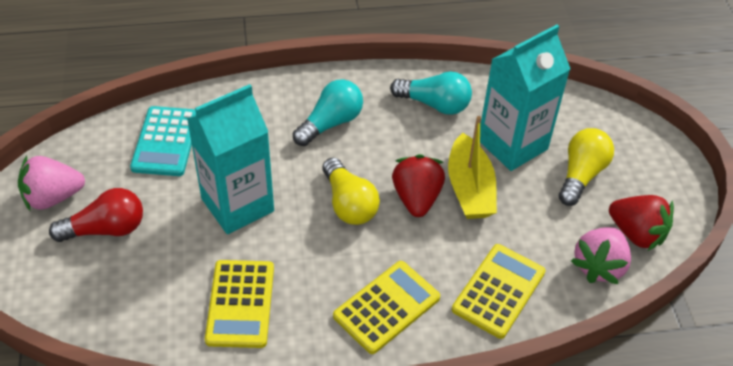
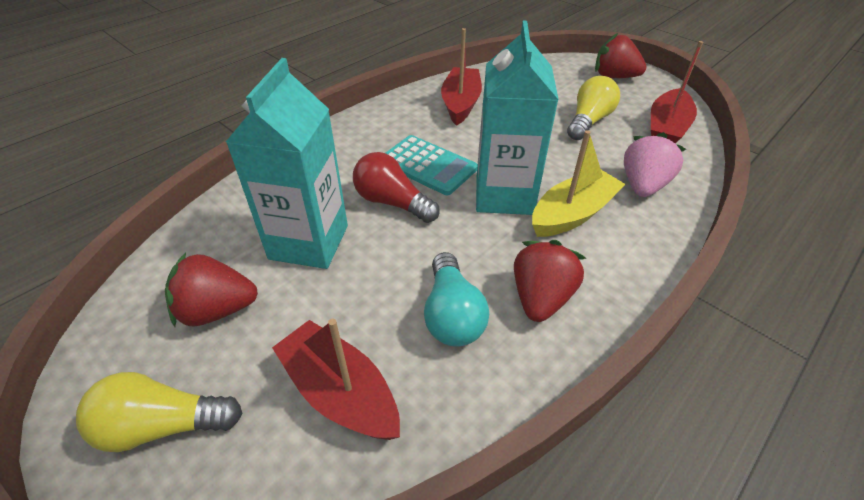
pink strawberry: 2 -> 1
red boat: 0 -> 3
red strawberry: 2 -> 3
turquoise light bulb: 2 -> 1
yellow calculator: 3 -> 0

